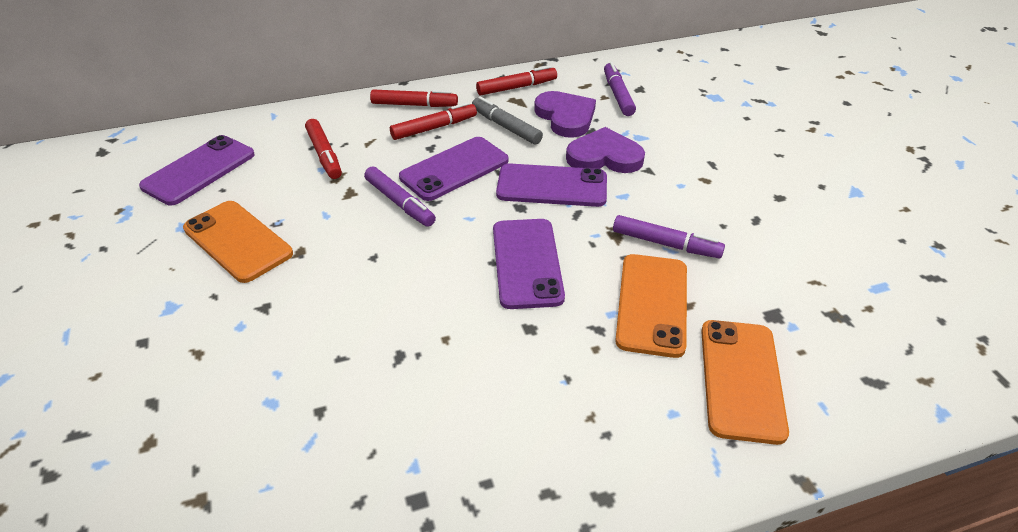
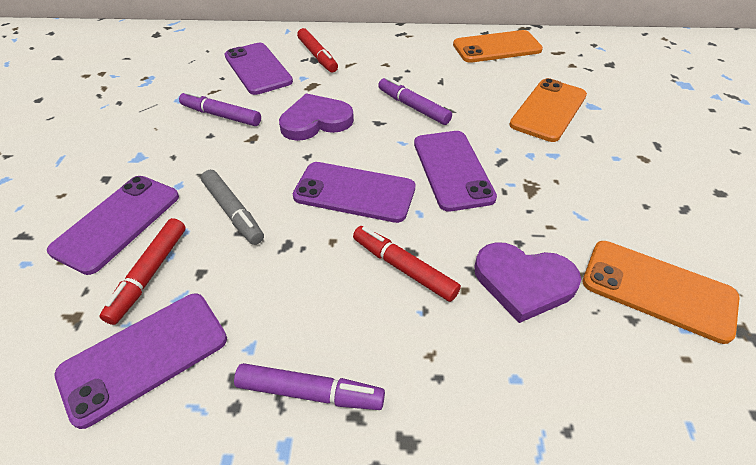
purple phone: 4 -> 5
red marker: 4 -> 3

